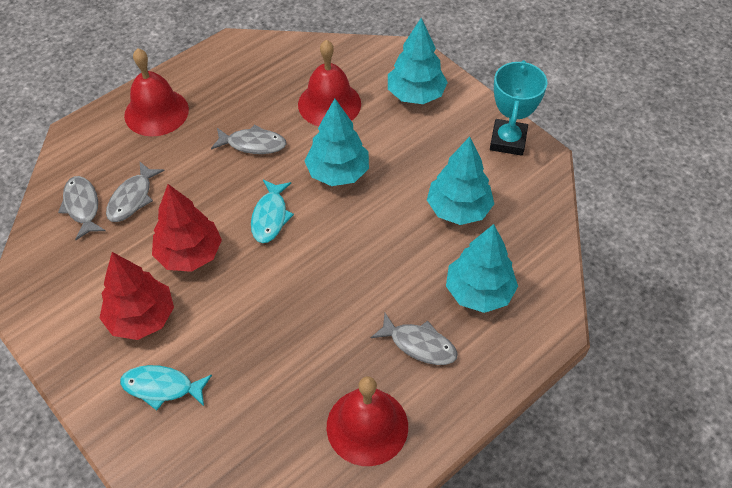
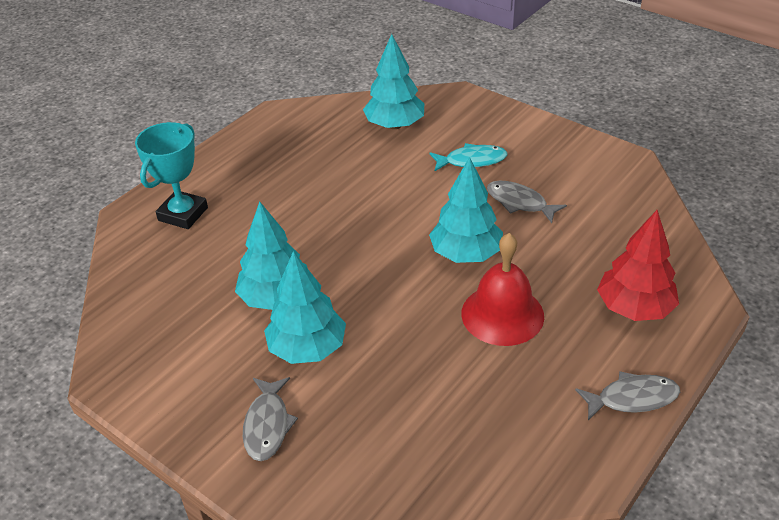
grey fish: 4 -> 3
red bell: 3 -> 1
red tree: 2 -> 1
turquoise fish: 2 -> 1

